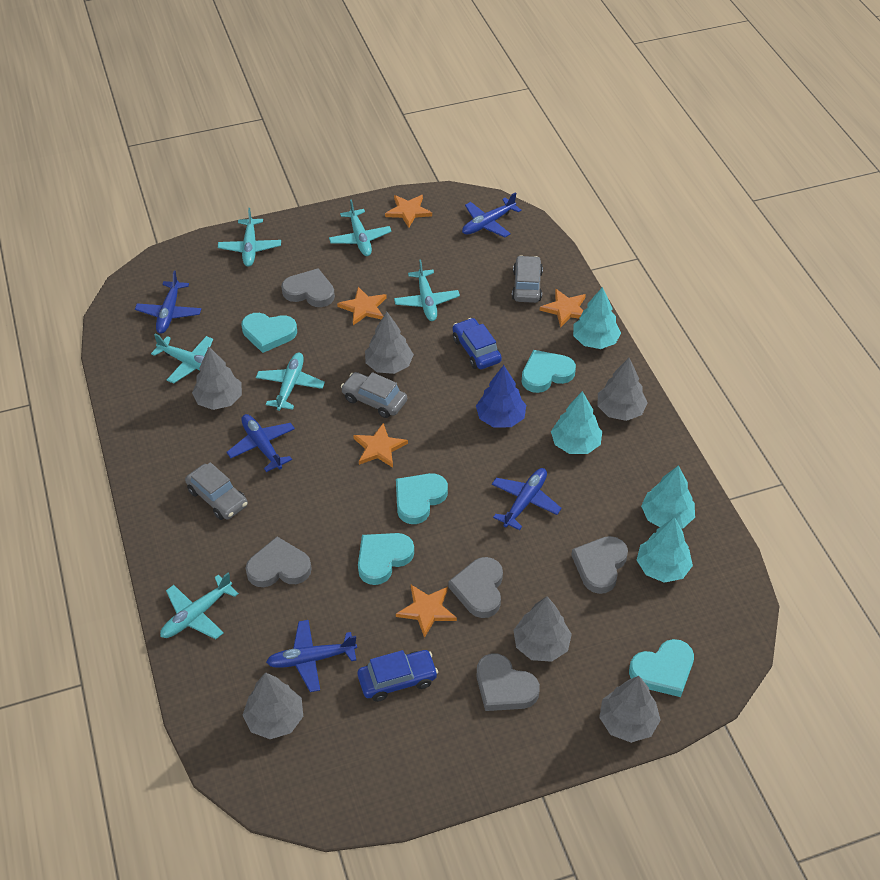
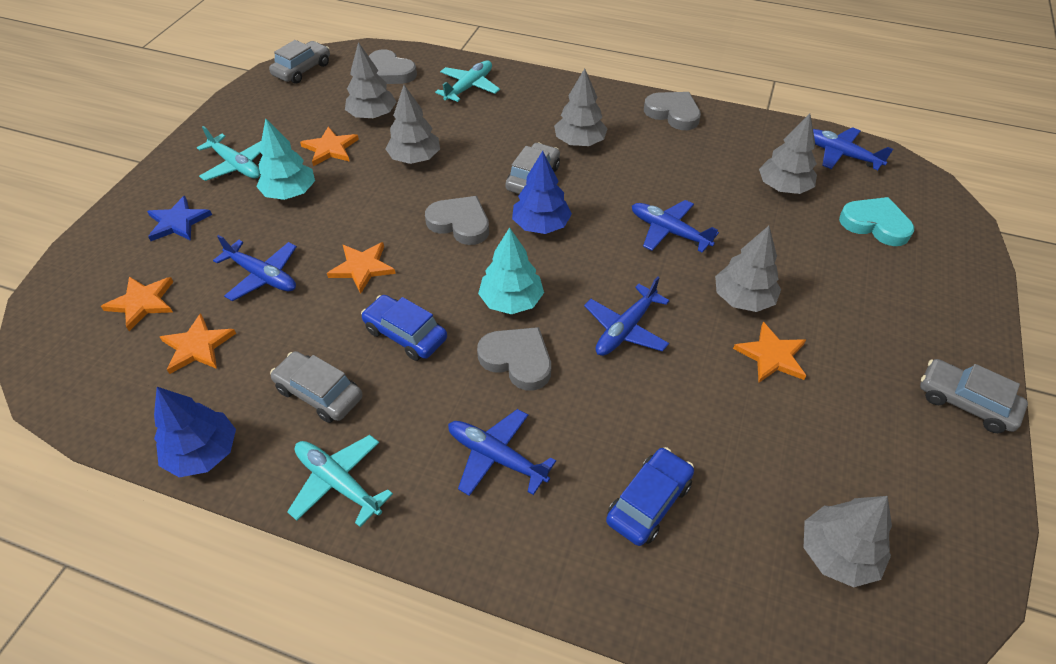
blue star: 0 -> 1
blue tree: 1 -> 2
grey car: 3 -> 4
grey heart: 5 -> 4
turquoise heart: 5 -> 1
turquoise plane: 6 -> 3
turquoise tree: 4 -> 2

